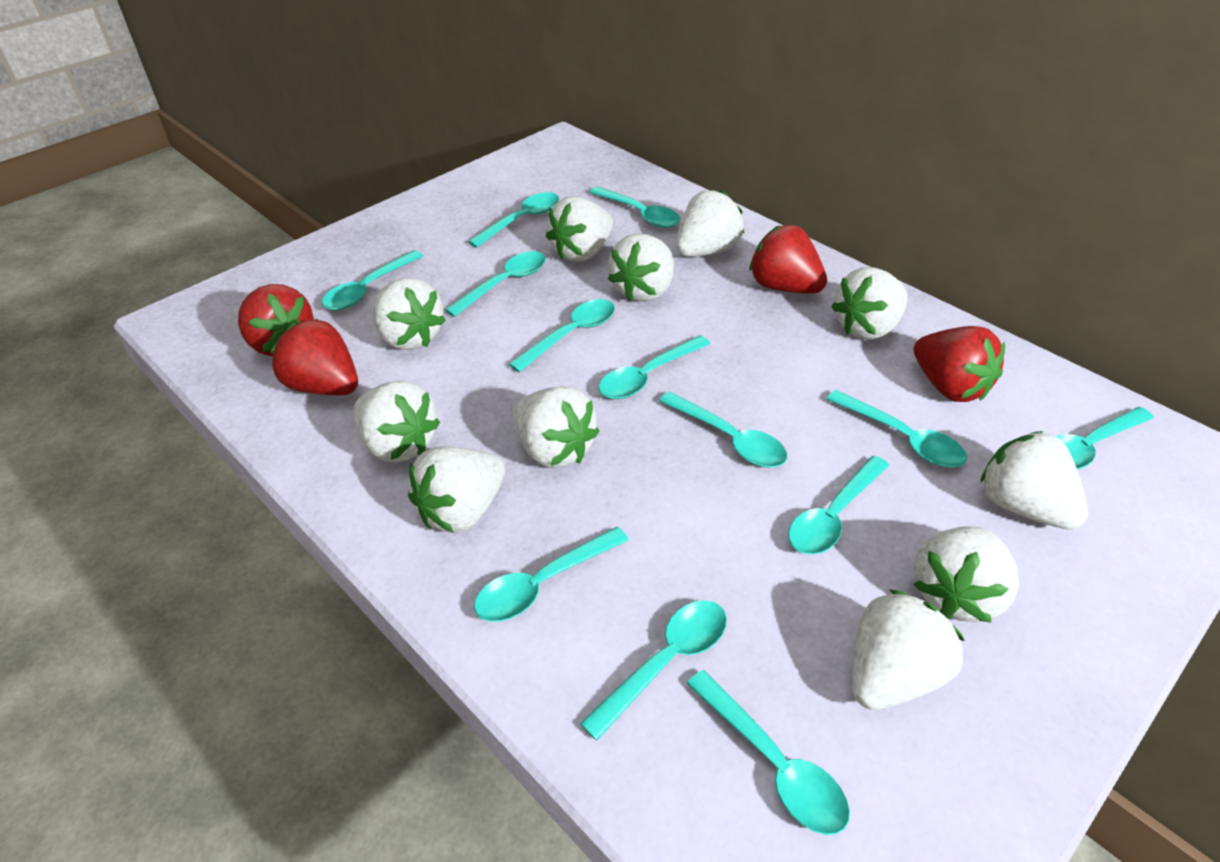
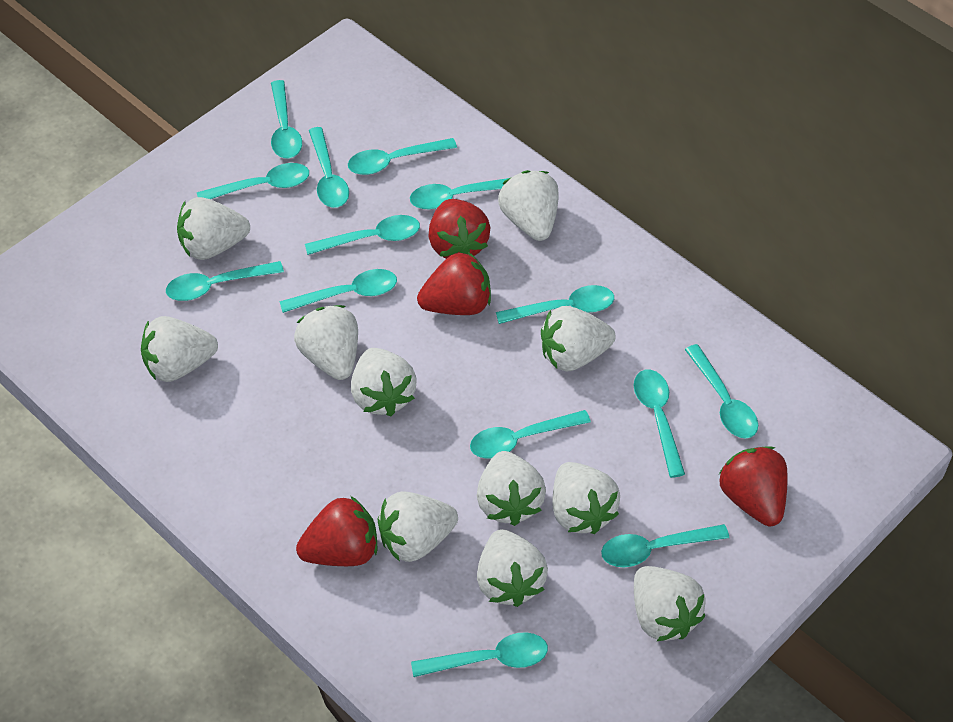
turquoise spoon: 13 -> 14

